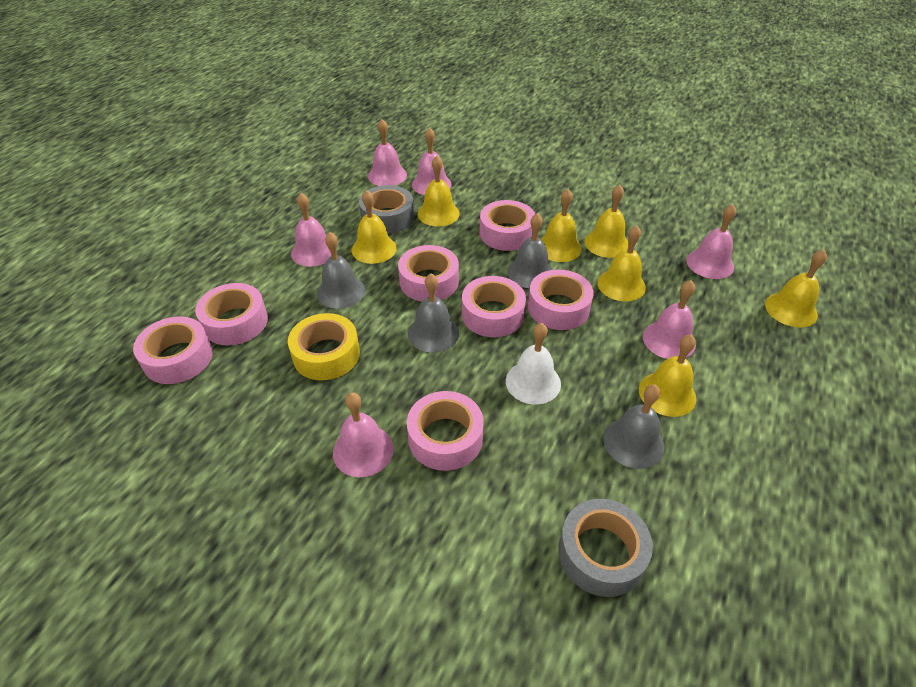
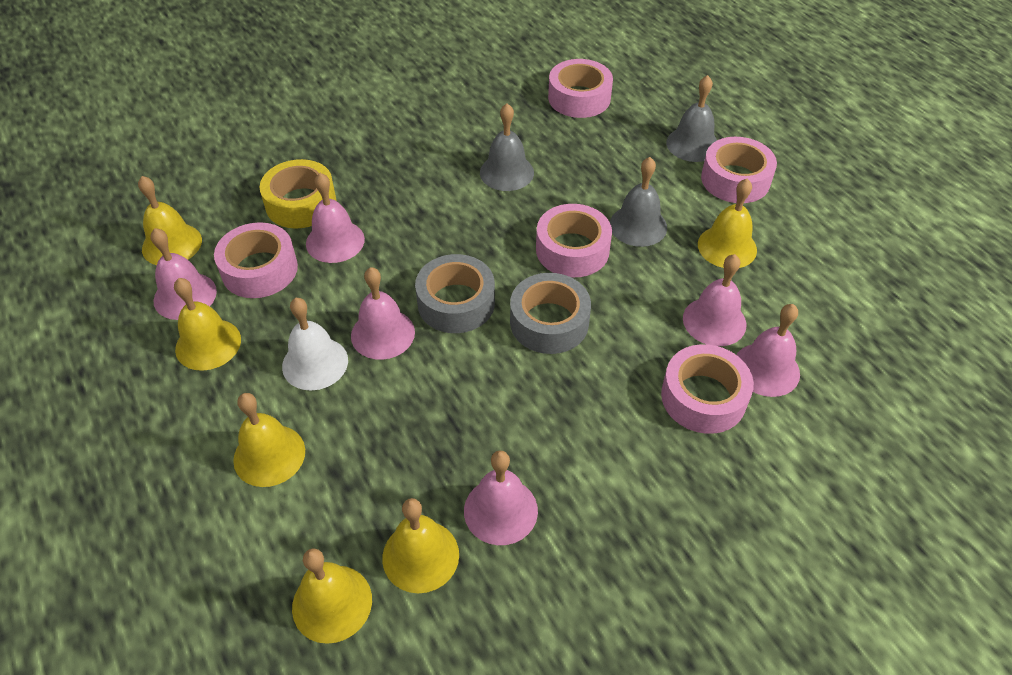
grey bell: 4 -> 3
pink tape: 7 -> 5
yellow bell: 7 -> 6

